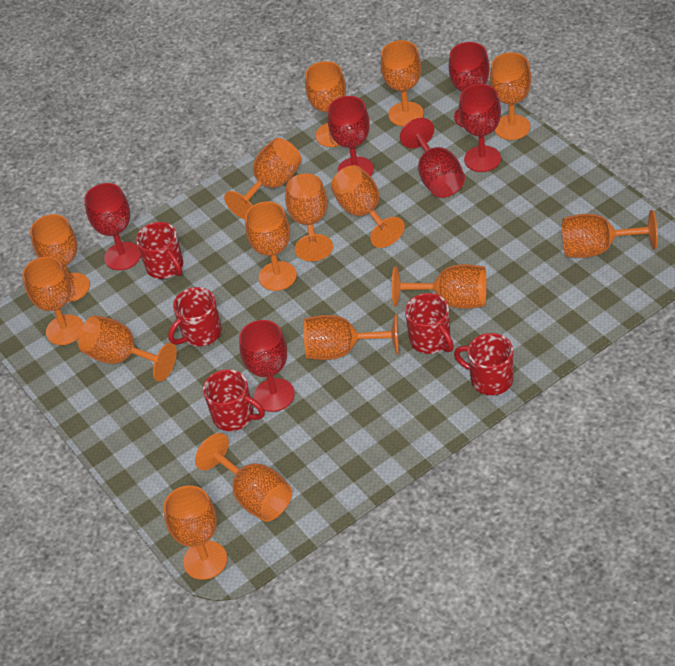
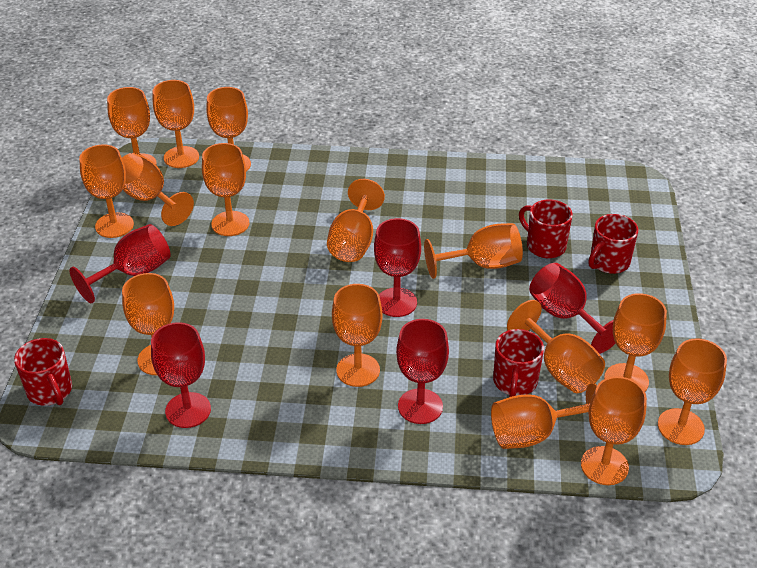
red goblet: 6 -> 5
red mug: 5 -> 4

